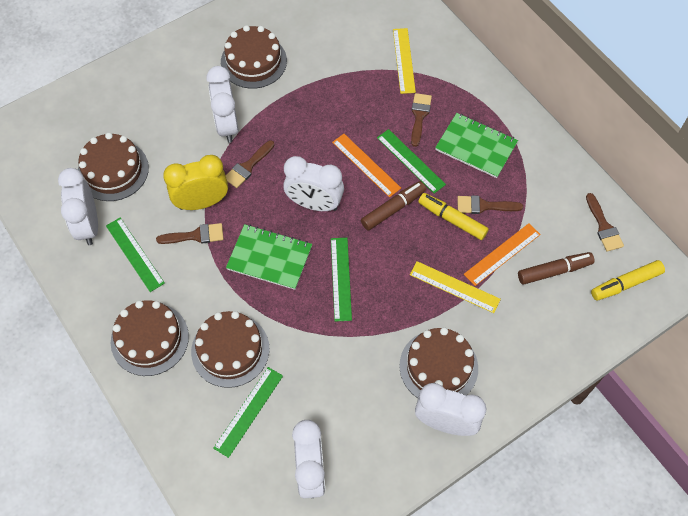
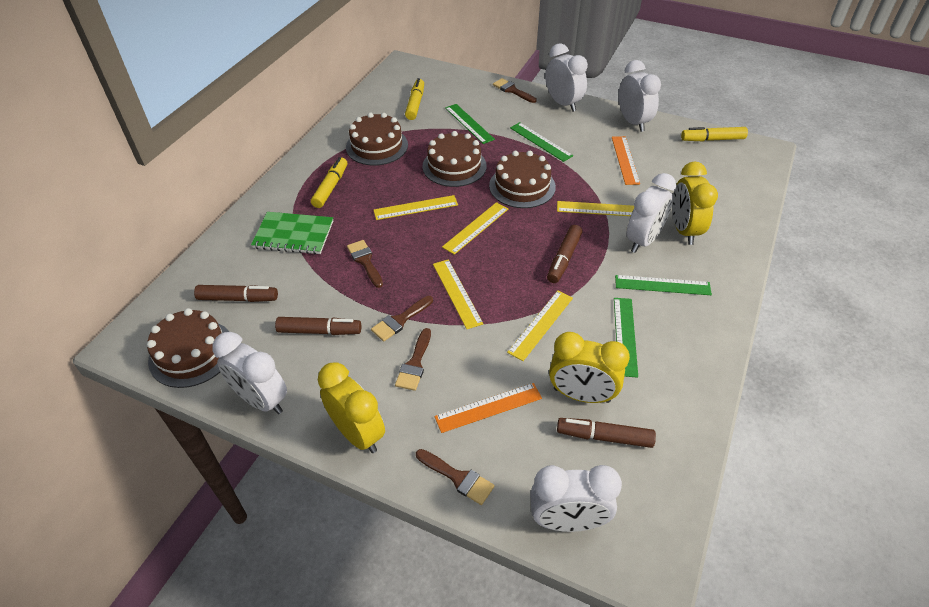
brown cake: 5 -> 4
brown marker: 2 -> 4
green notebook: 2 -> 1
yellow clock: 1 -> 3
yellow marker: 2 -> 3
yellow ruler: 2 -> 5

